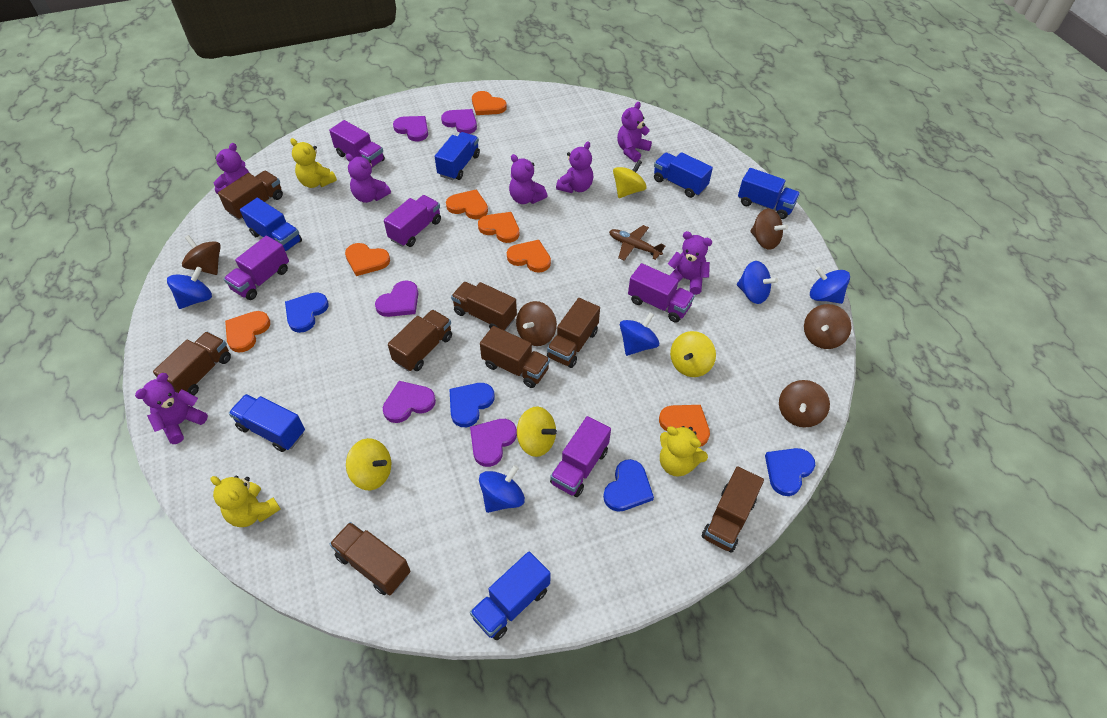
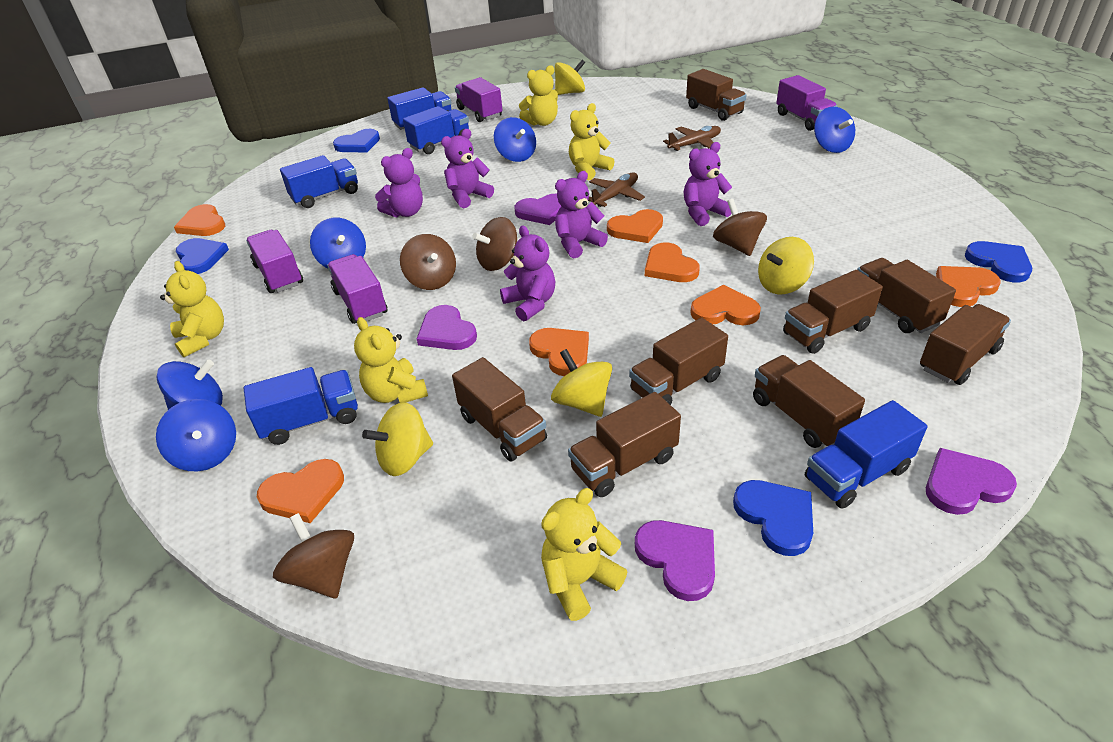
blue truck: 6 -> 5
brown plane: 1 -> 2
brown spinning top: 5 -> 4
purple heart: 5 -> 4
purple teddy bear: 7 -> 5
purple truck: 5 -> 4
yellow teddy bear: 3 -> 5

